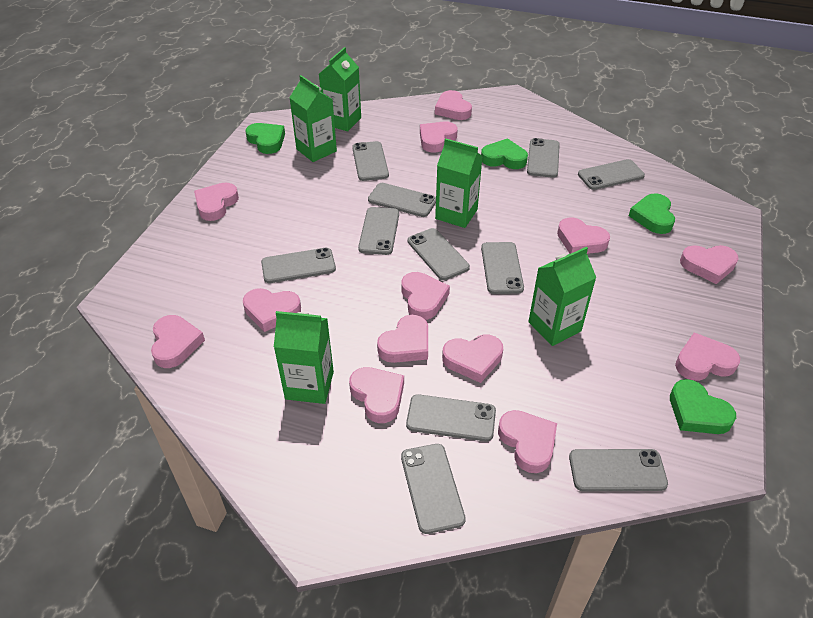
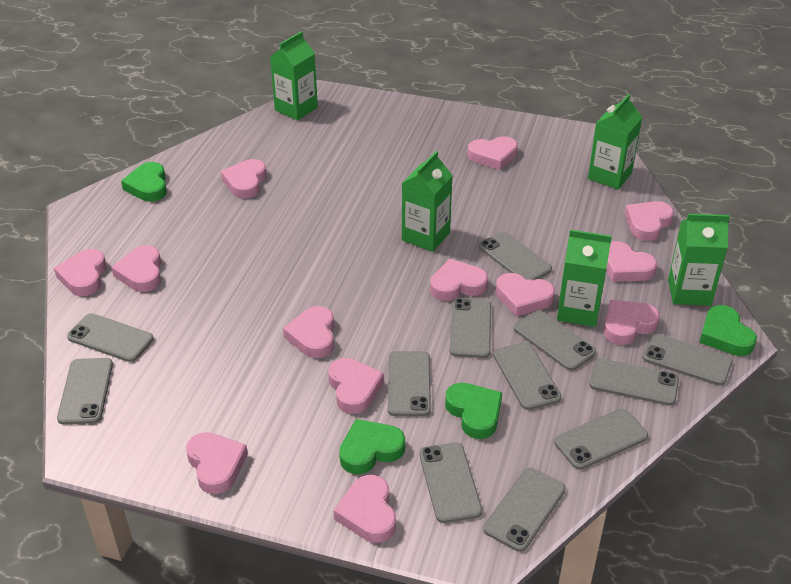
grey phone: 11 -> 12

